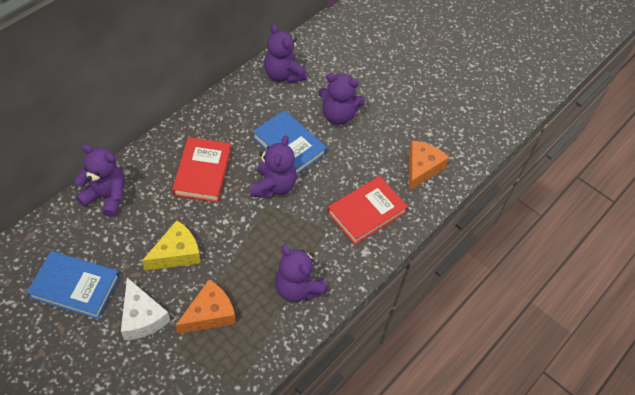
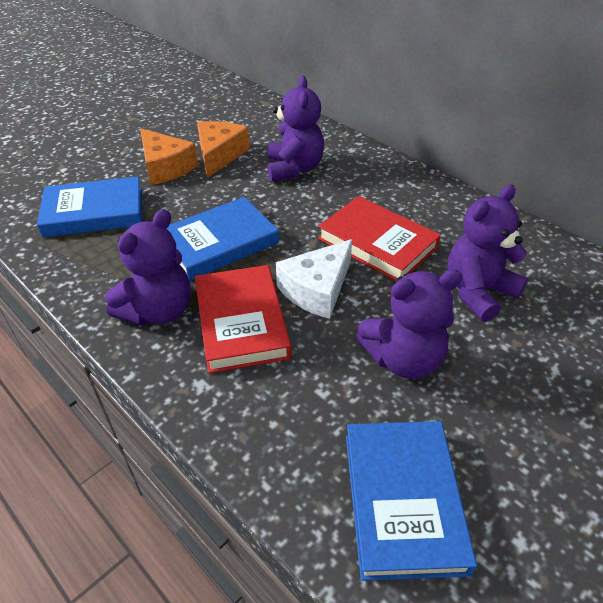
blue book: 2 -> 3
purple teddy bear: 5 -> 4
yellow cheese: 1 -> 0

